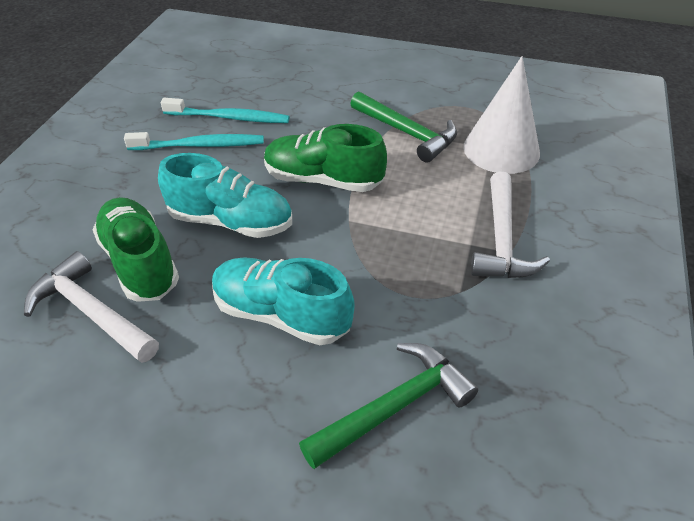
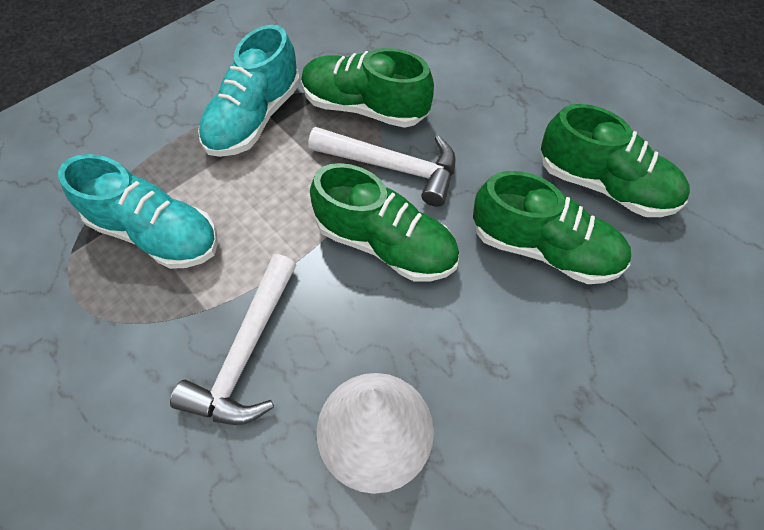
green hammer: 2 -> 0
green shoe: 2 -> 4
turquoise toothbrush: 2 -> 0

